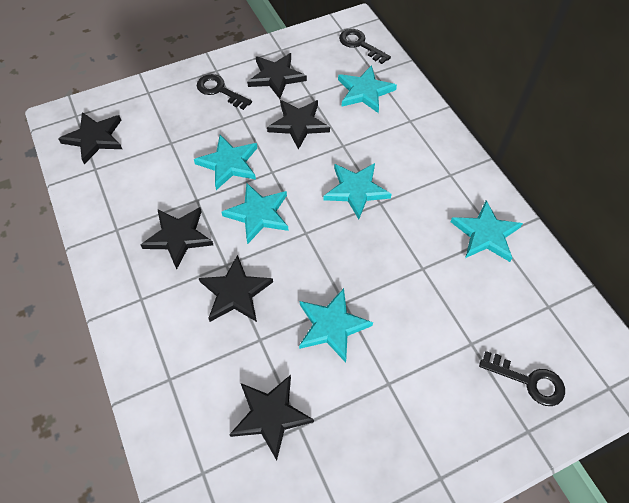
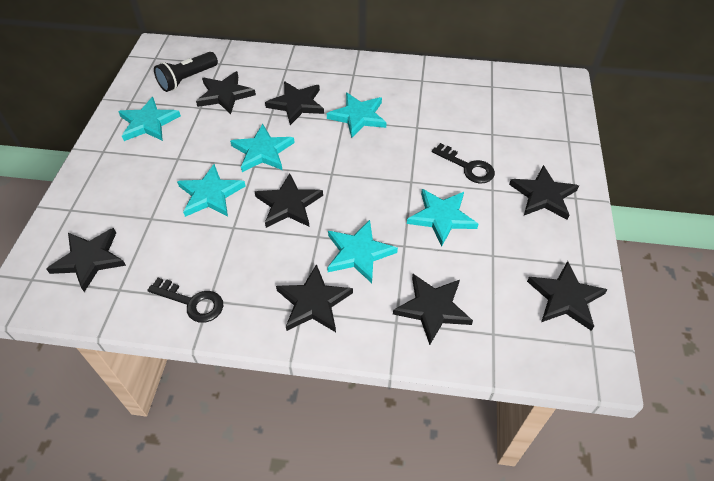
black flashlight: 0 -> 1
black key: 3 -> 2
black star: 6 -> 8

